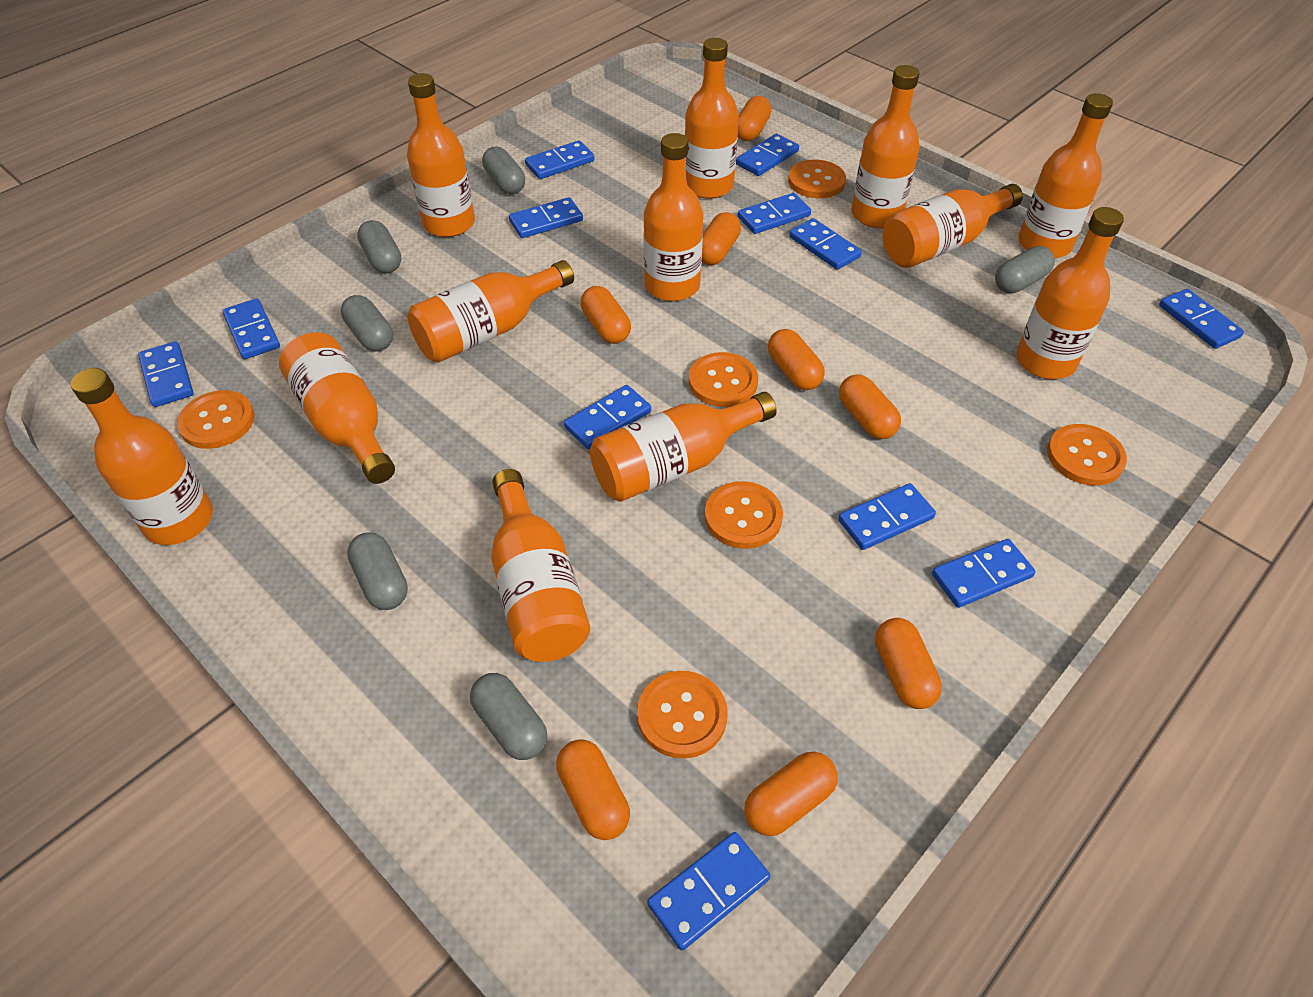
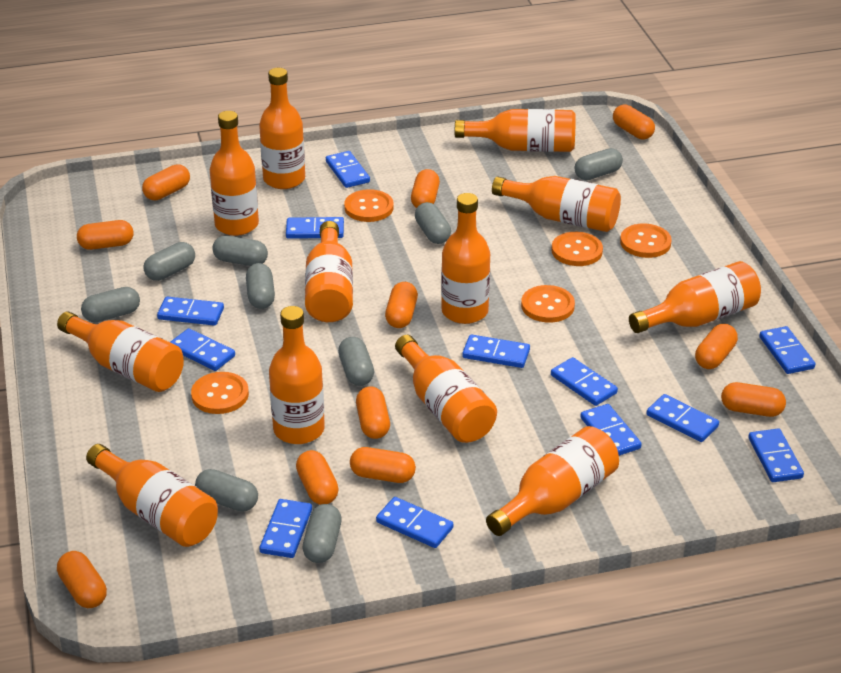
grey capsule: 6 -> 9
orange button: 6 -> 5
orange capsule: 8 -> 11

